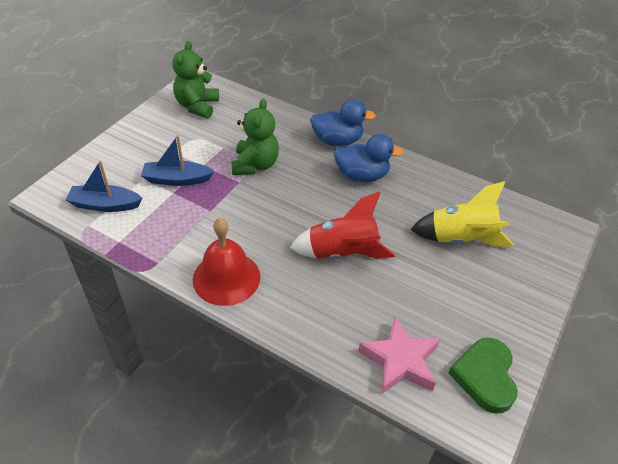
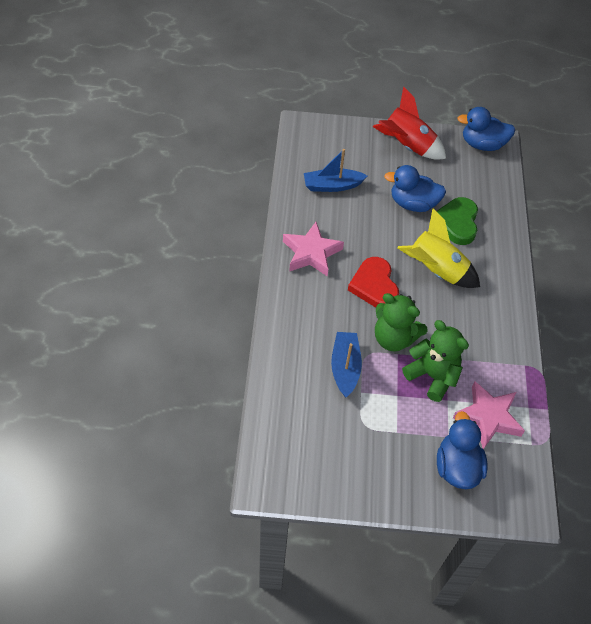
blue duck: 2 -> 3
pink star: 1 -> 2
red bell: 1 -> 0
red heart: 0 -> 1

